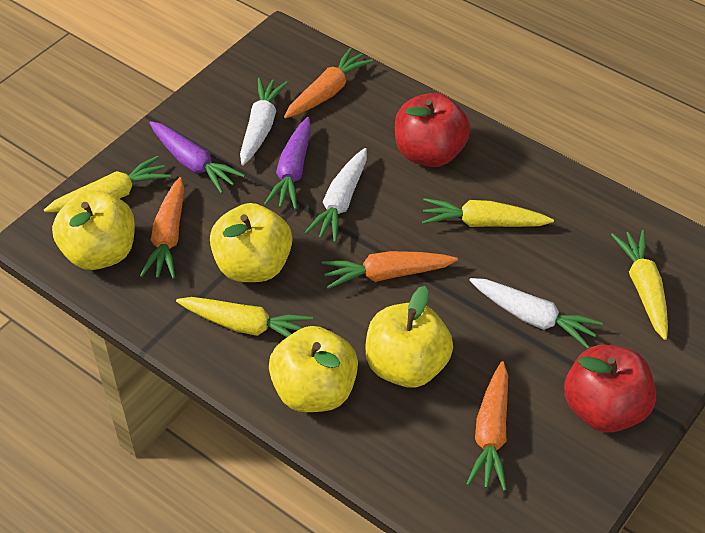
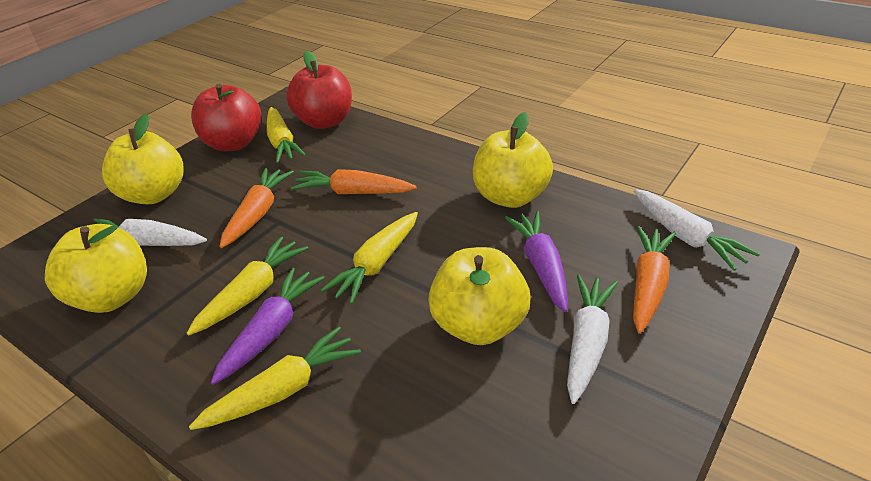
orange carrot: 4 -> 3

